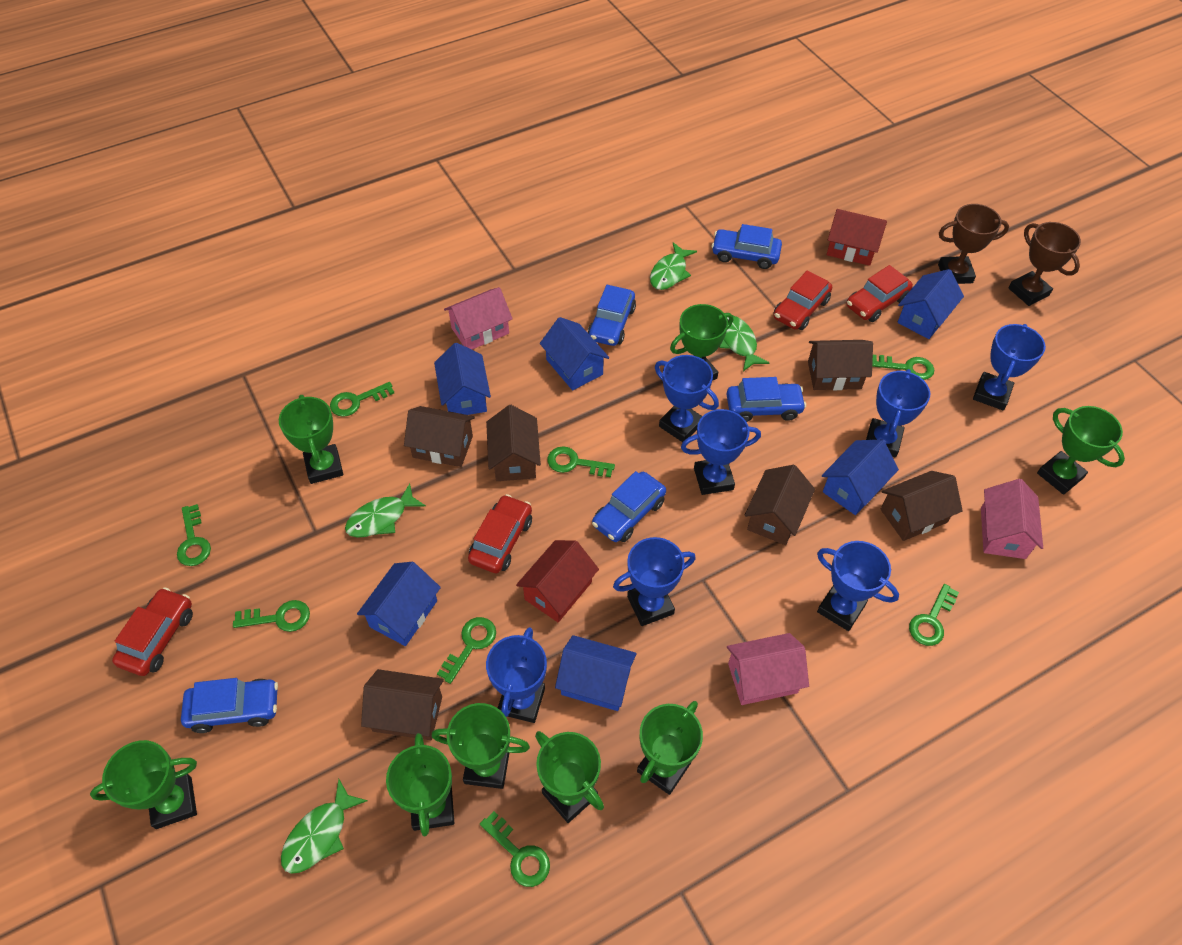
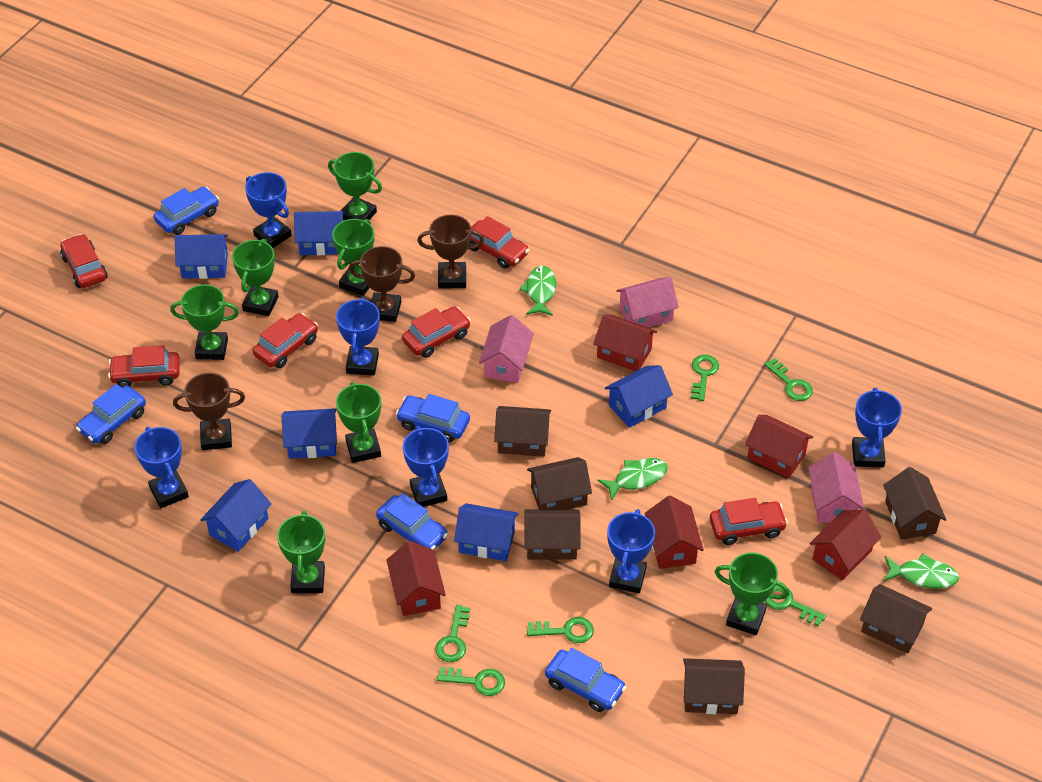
blue trophy: 7 -> 6
brown trophy: 2 -> 3
green fish: 4 -> 3
green key: 8 -> 6
green trophy: 8 -> 7
red car: 4 -> 6
red house: 2 -> 5

